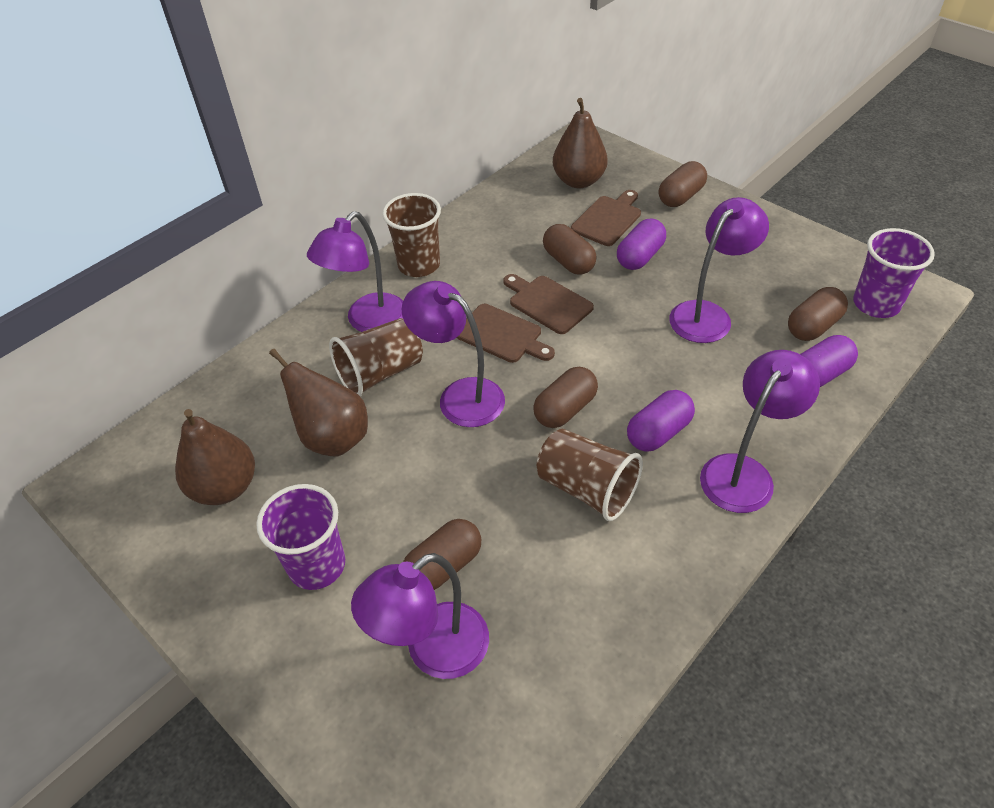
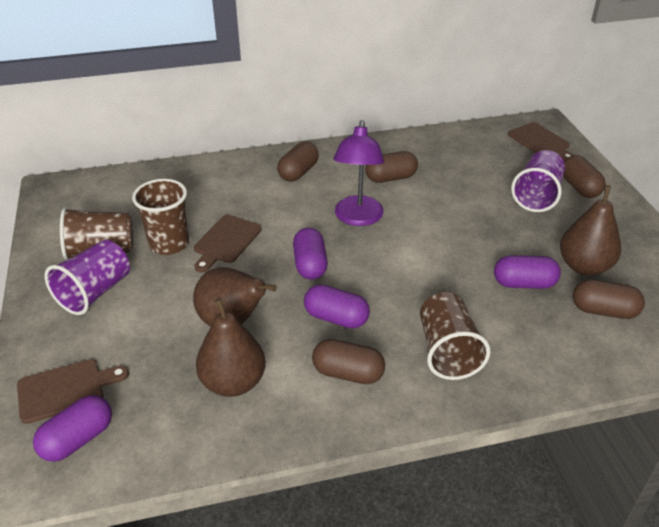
purple capsule: 3 -> 4
purple lamp: 5 -> 1

